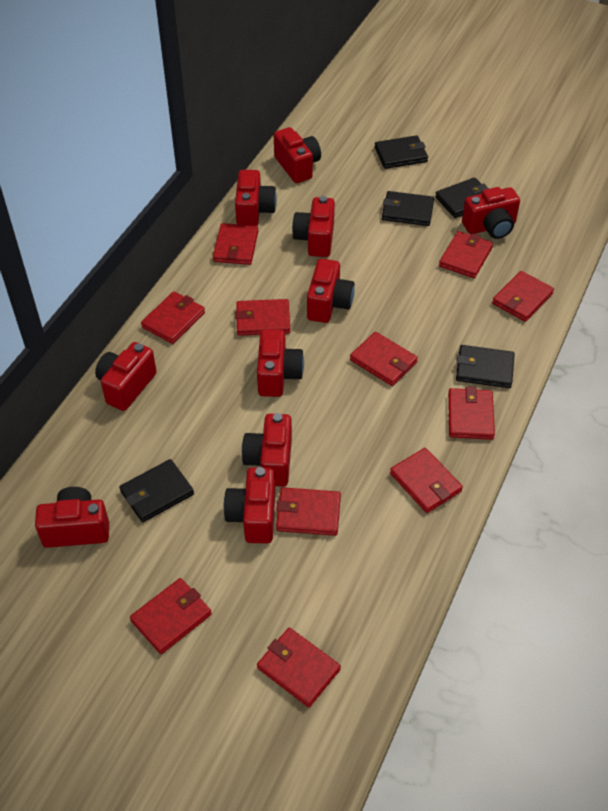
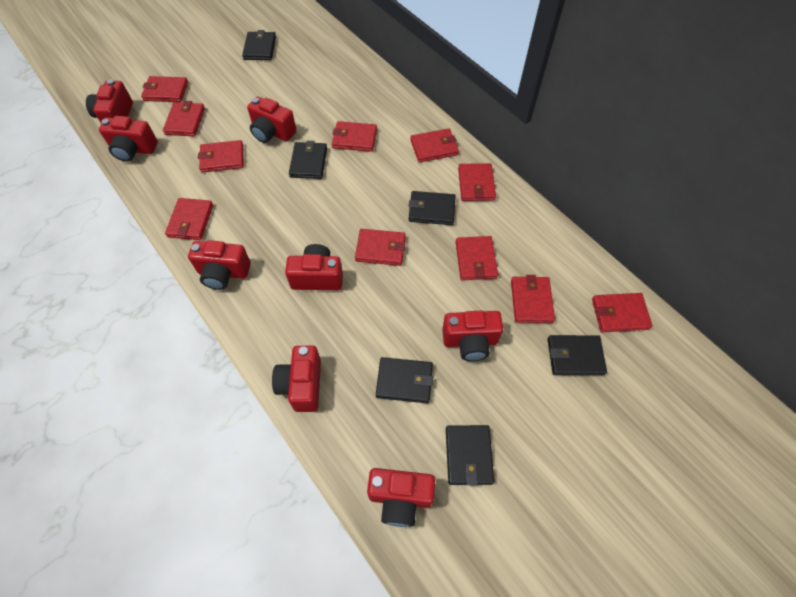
black wallet: 5 -> 6
red camera: 10 -> 8

